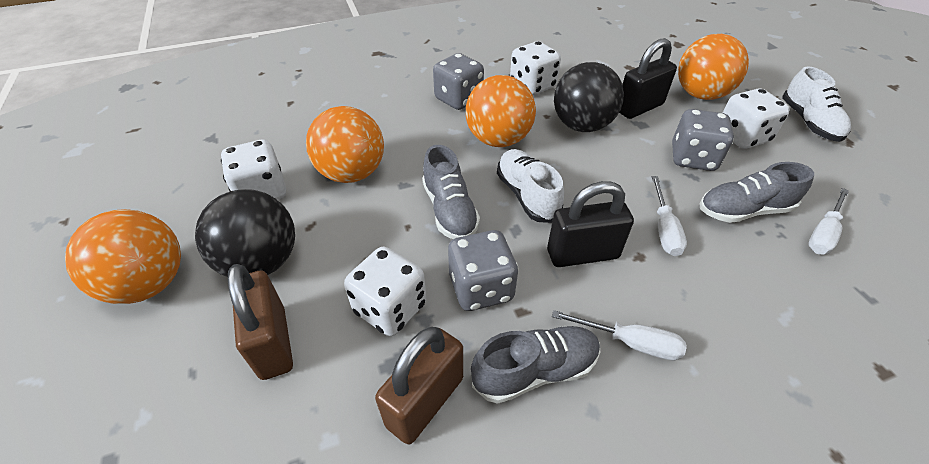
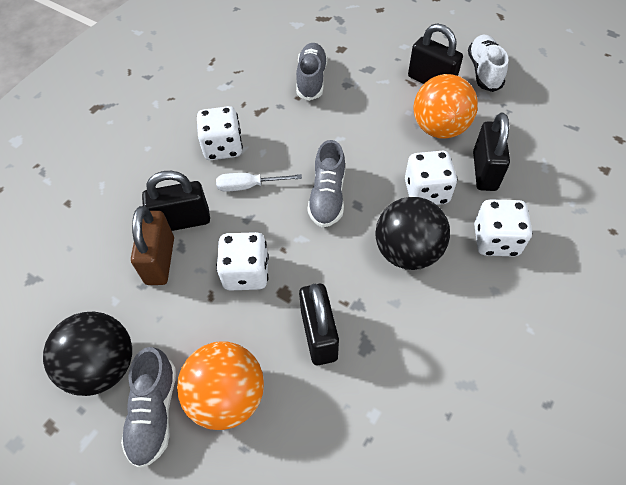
black padlock: 2 -> 4
brown padlock: 2 -> 1
grey dice: 3 -> 0
orange ball: 4 -> 2
white screwdriver: 3 -> 1
white shoe: 2 -> 1

